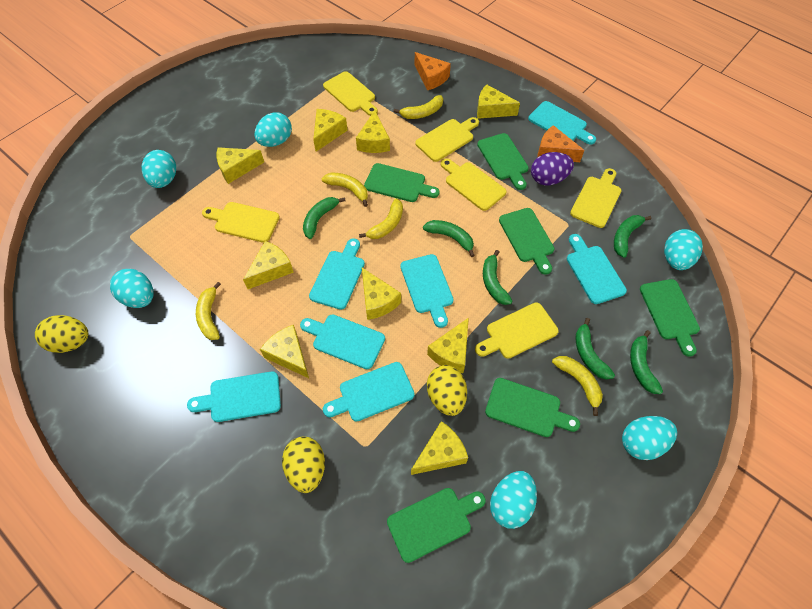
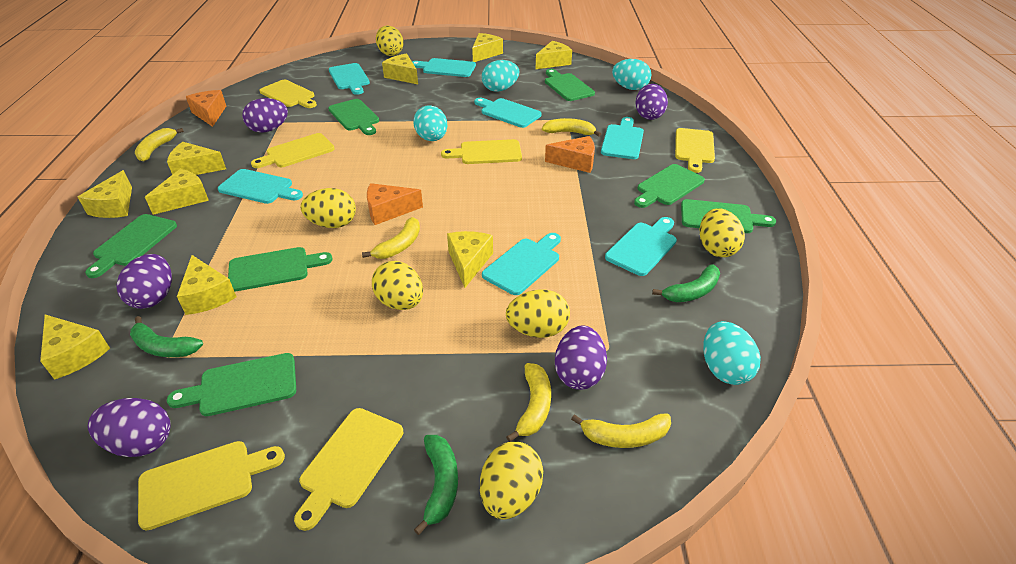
green banana: 6 -> 3
green cutting board: 6 -> 7
orange cheese: 2 -> 3
purple egg: 1 -> 5
turquoise egg: 6 -> 4
yellow egg: 3 -> 6

